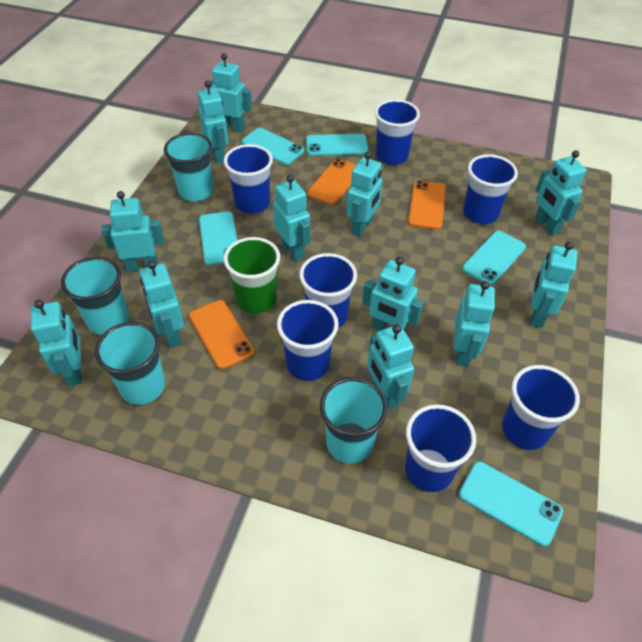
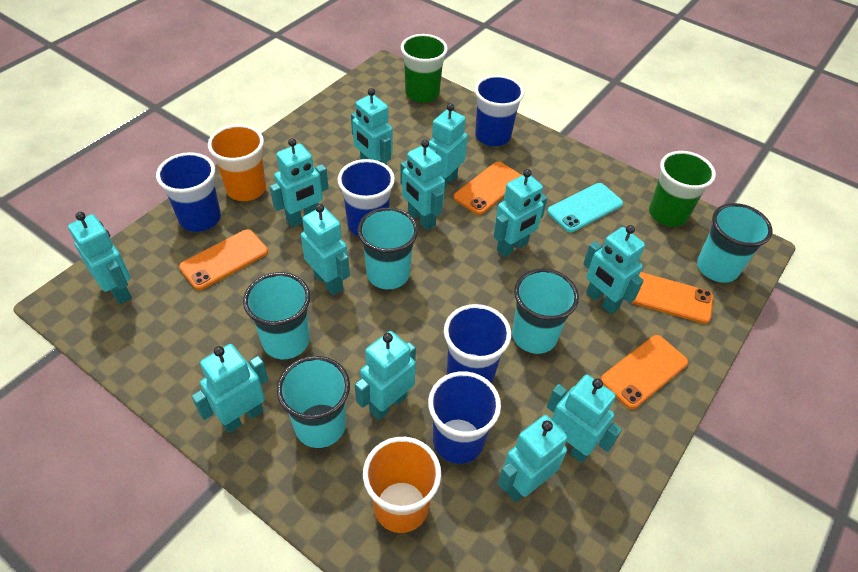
blue cup: 7 -> 5
green cup: 1 -> 2
orange cup: 0 -> 2
orange phone: 3 -> 4
turquoise cup: 4 -> 5
turquoise phone: 5 -> 1

